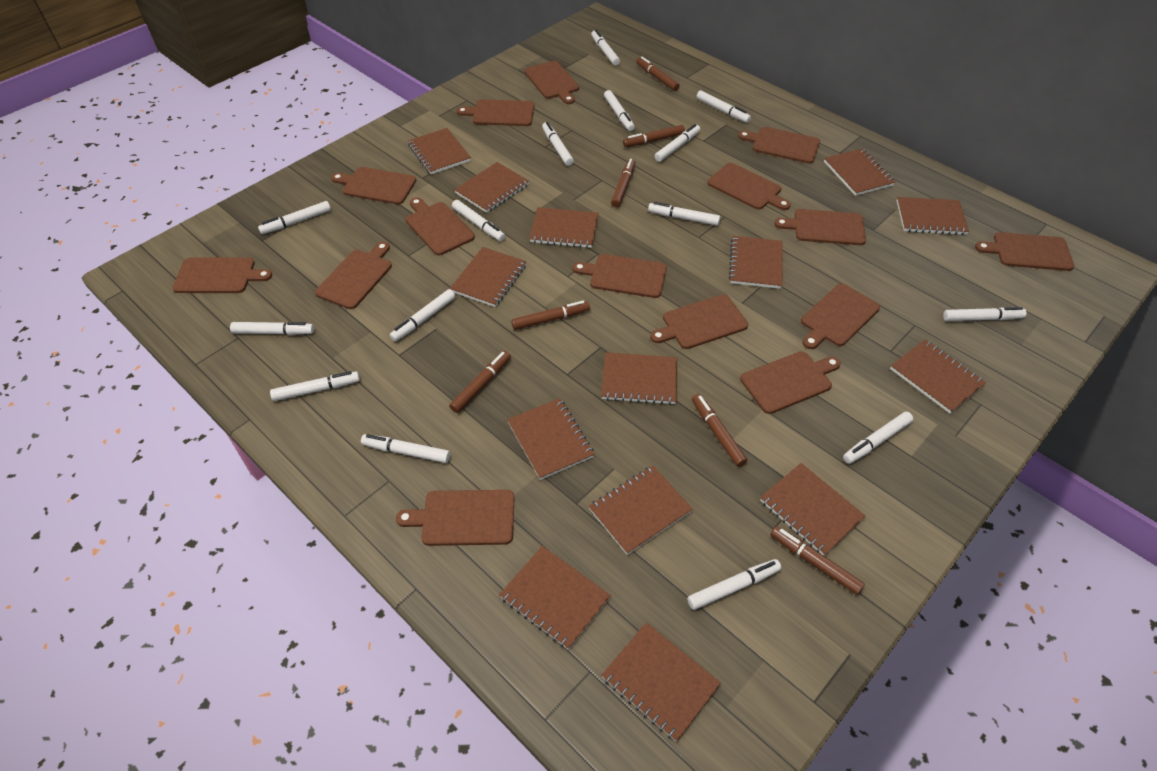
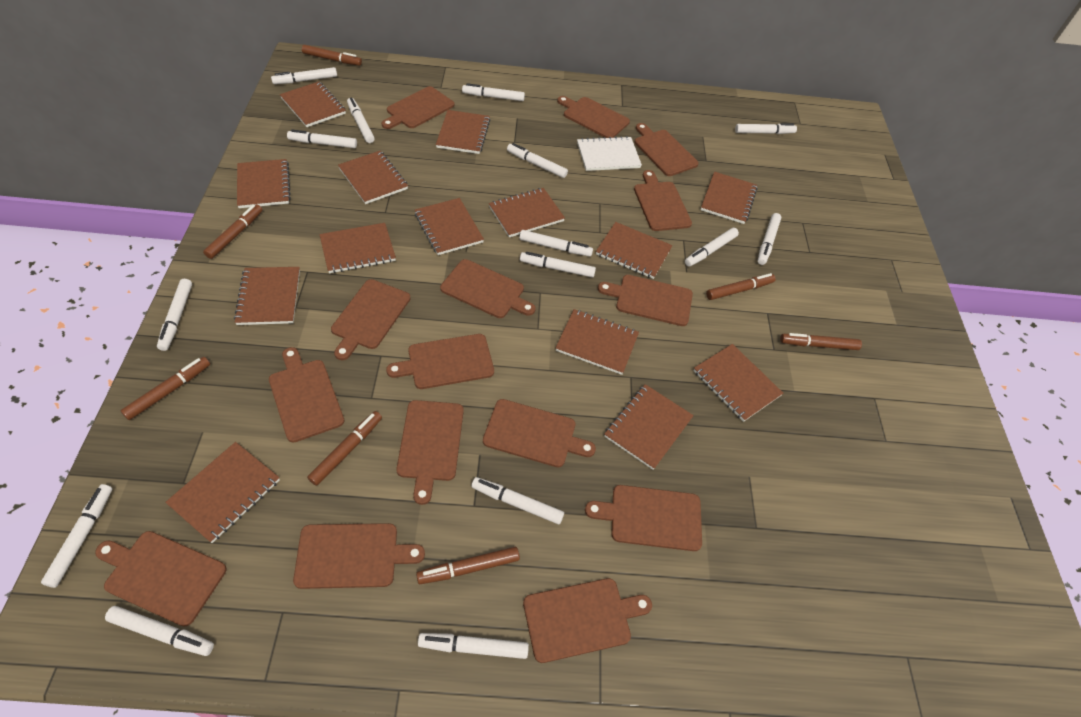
white notebook: 0 -> 1

